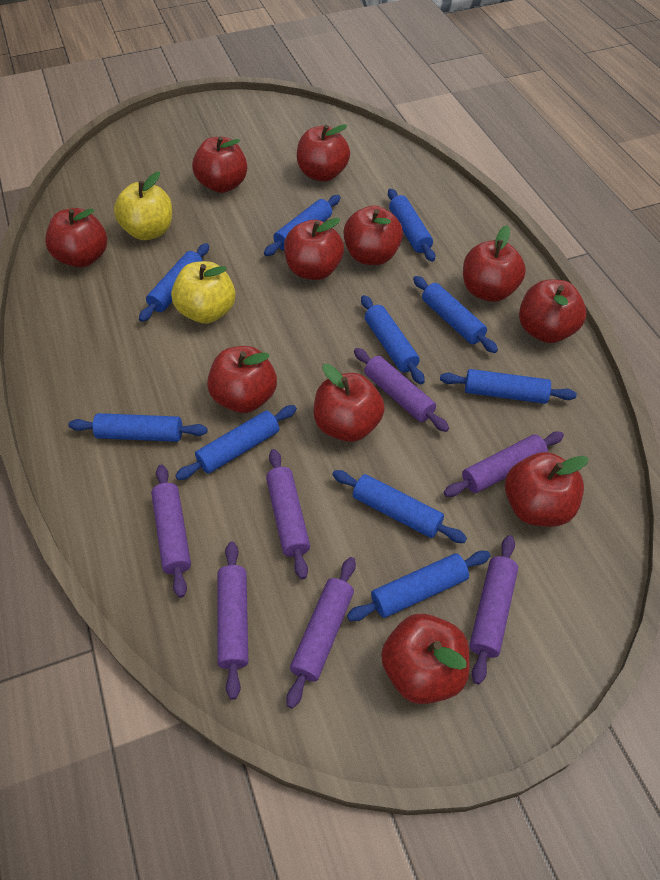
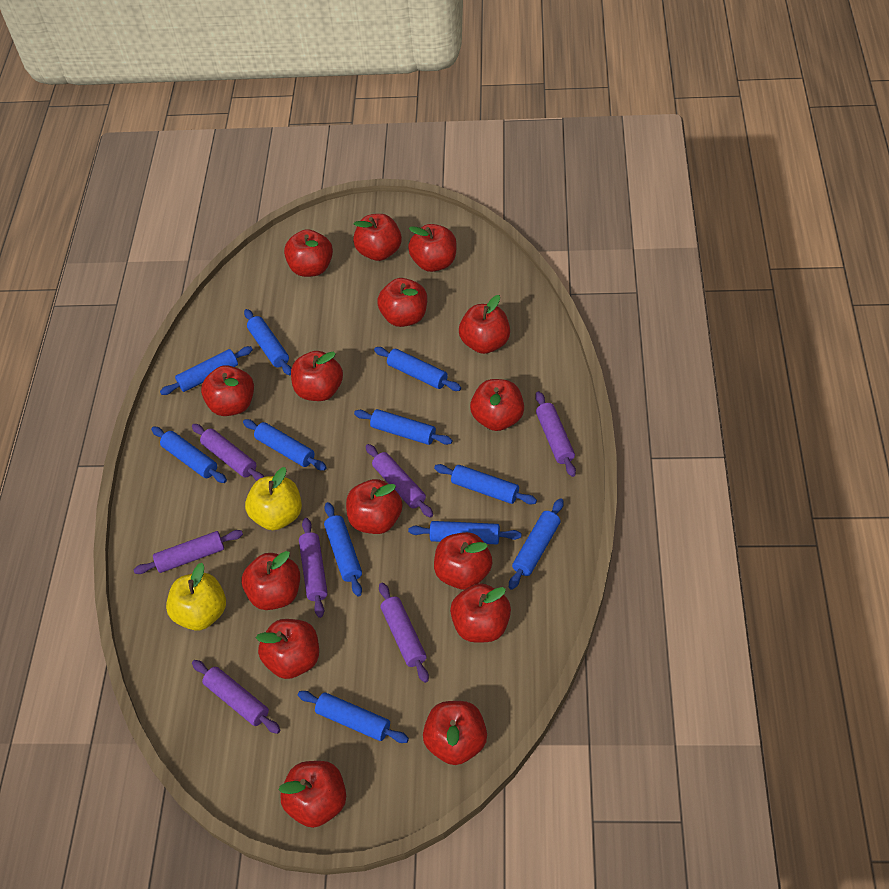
blue rolling pin: 10 -> 11
red apple: 11 -> 15

